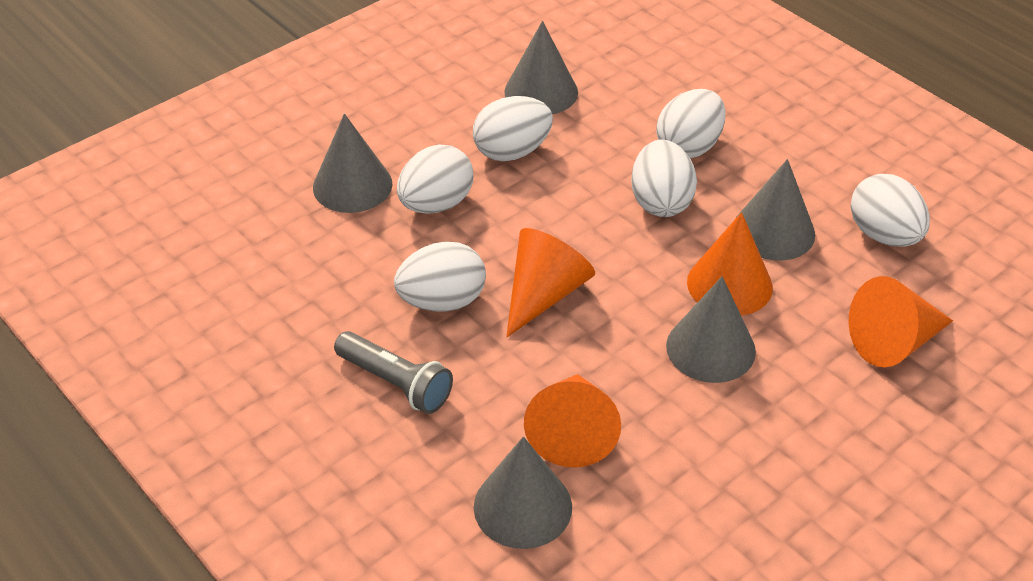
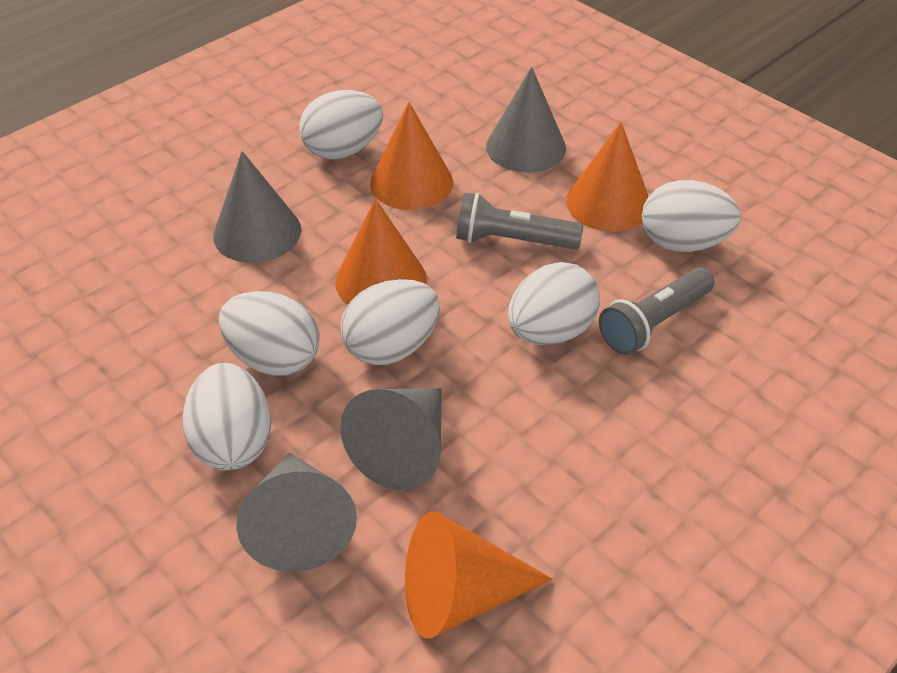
grey cone: 5 -> 4
grey flashlight: 1 -> 2

